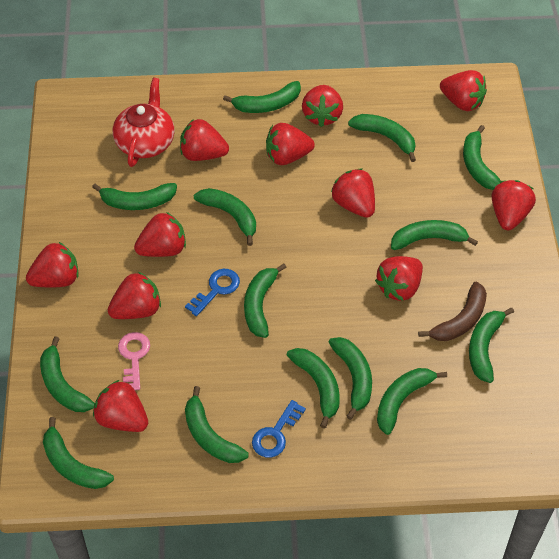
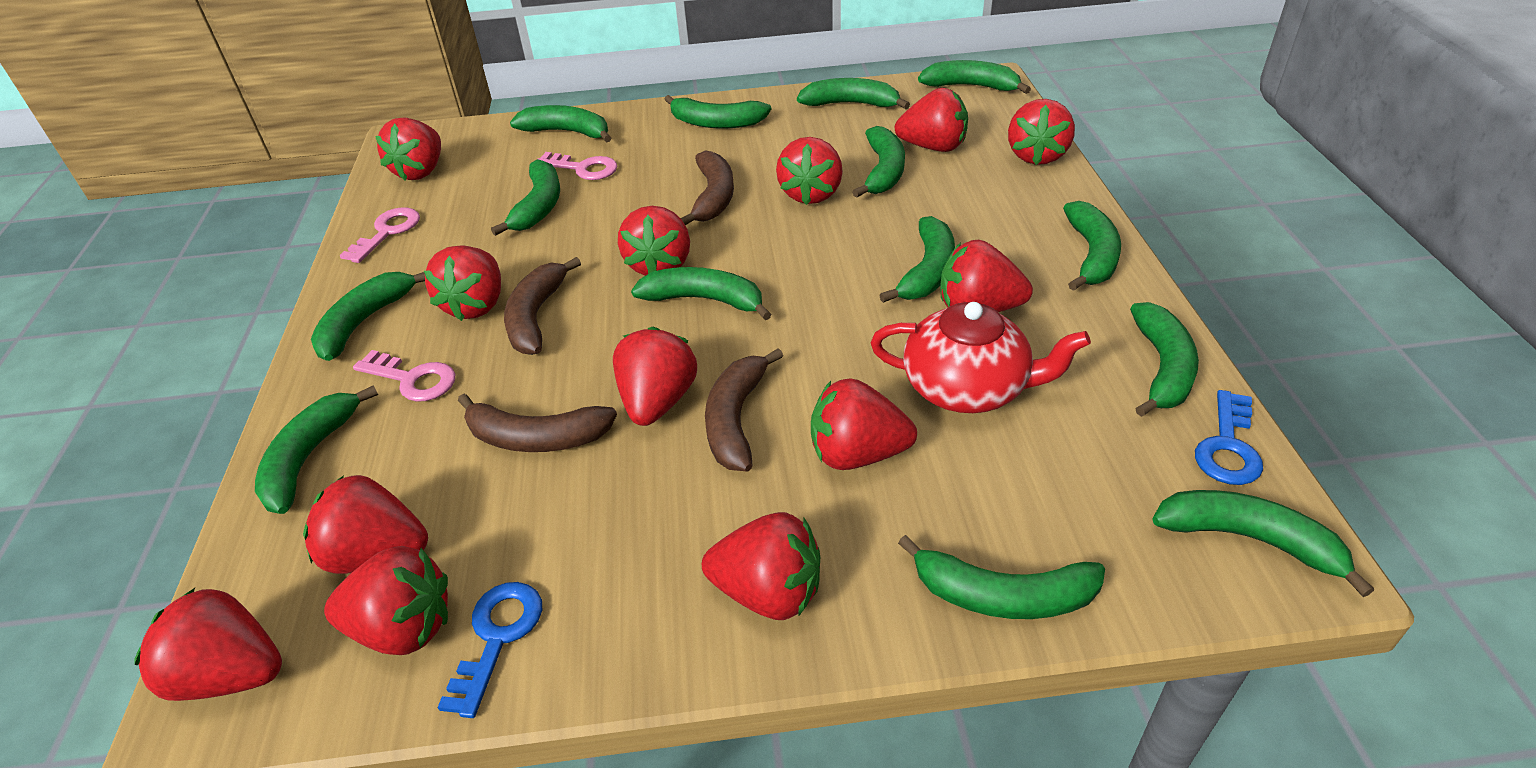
brown banana: 1 -> 4
pink key: 1 -> 3
red strawberry: 11 -> 13

